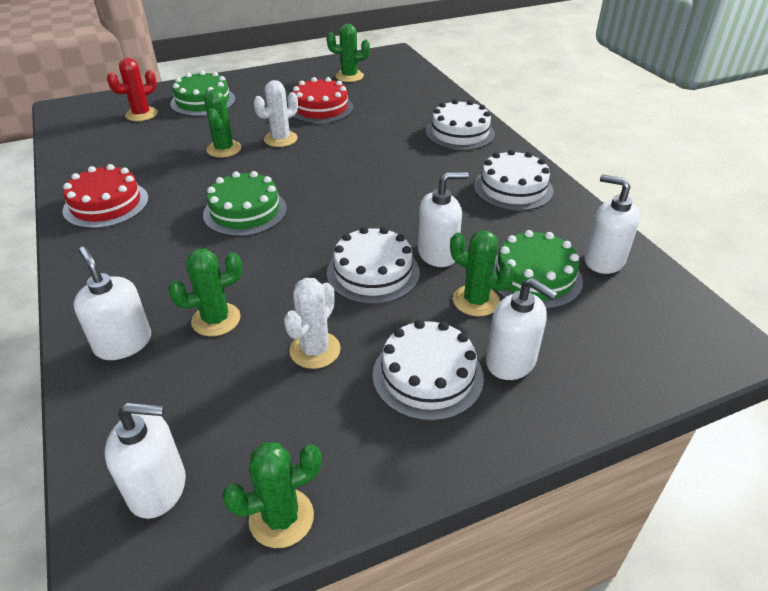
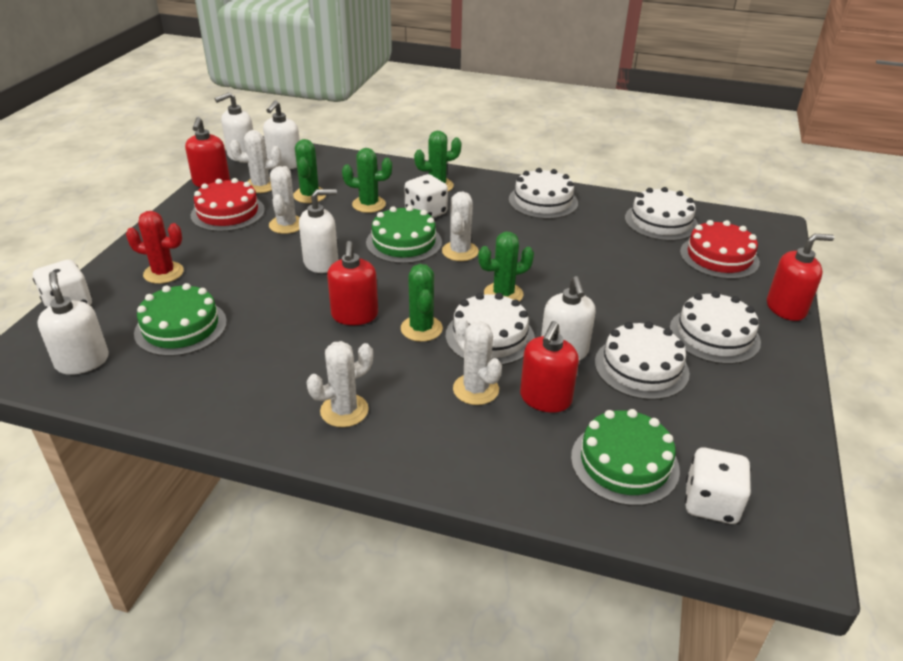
red soap dispenser: 0 -> 4
white cactus: 2 -> 5
white cake: 4 -> 5
white dice: 0 -> 3

